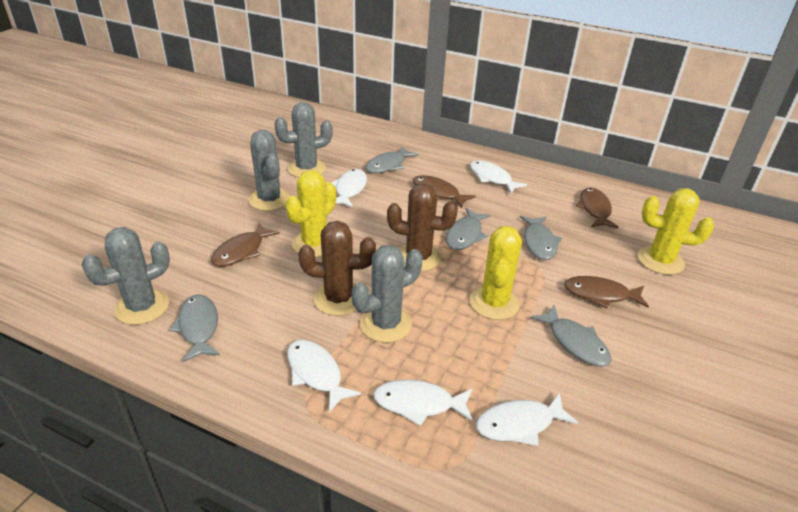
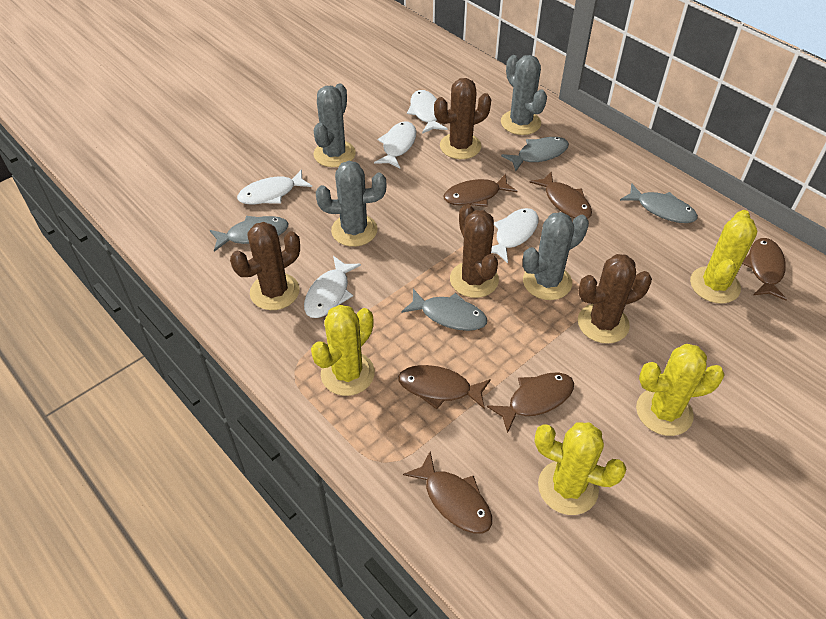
brown cactus: 2 -> 4
brown fish: 4 -> 6
grey fish: 5 -> 4
yellow cactus: 3 -> 4

